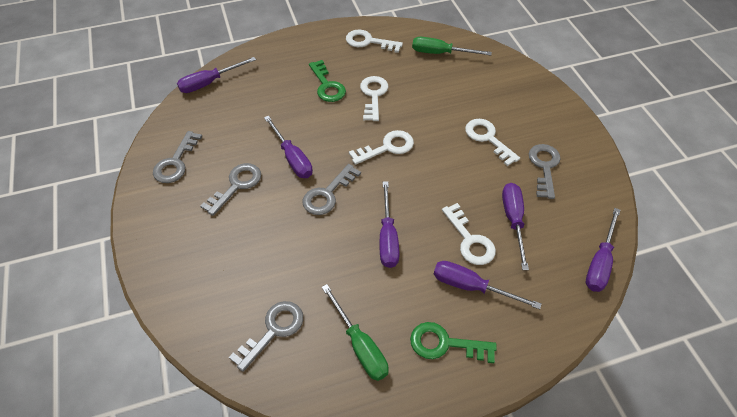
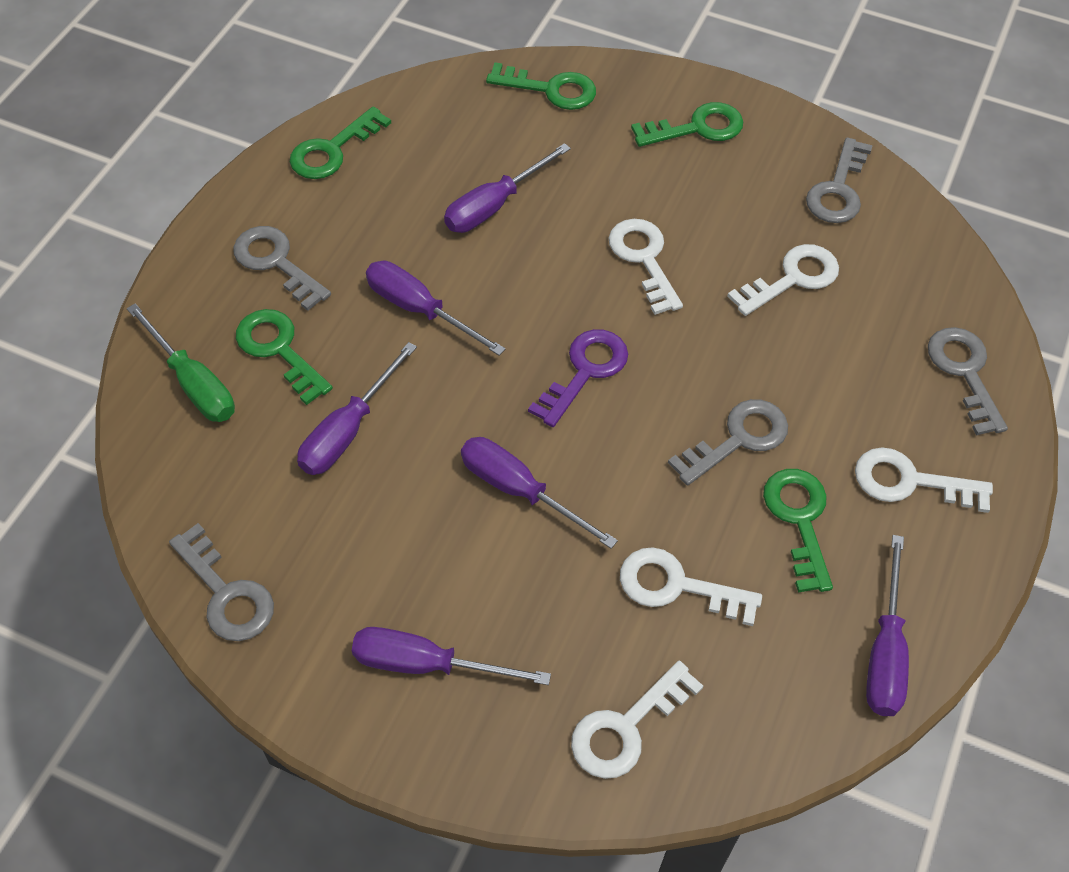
green key: 2 -> 5
green screwdriver: 2 -> 1
purple key: 0 -> 1

